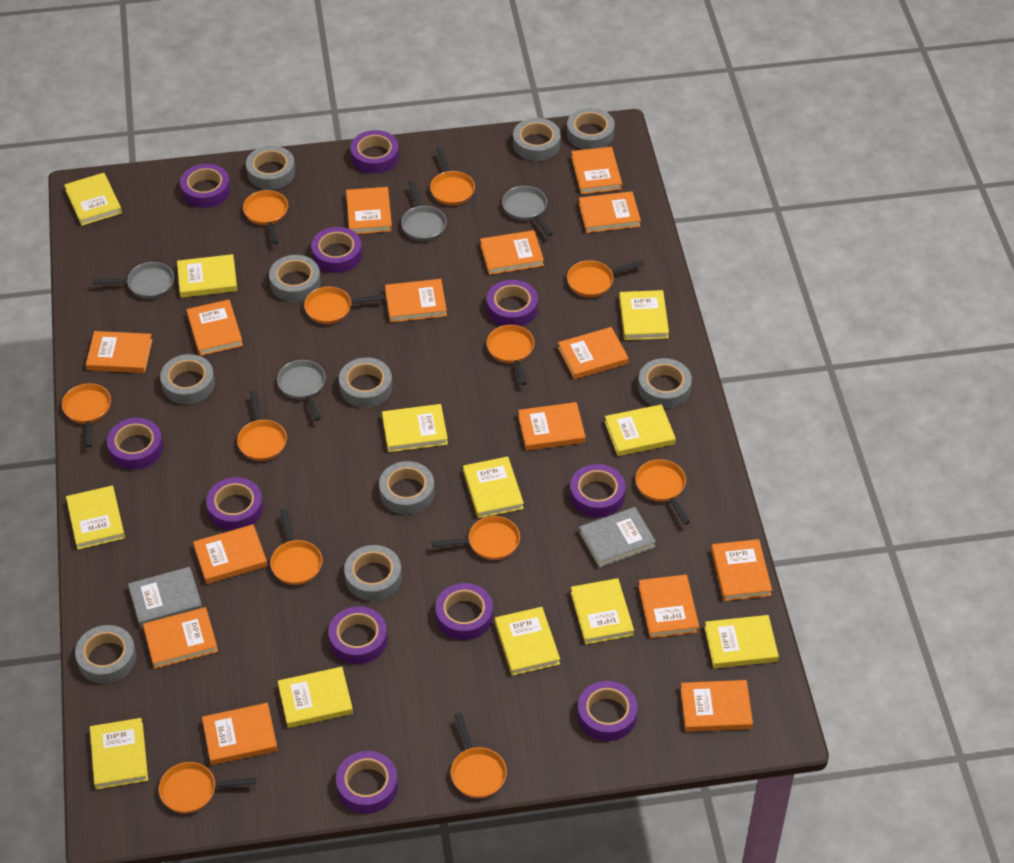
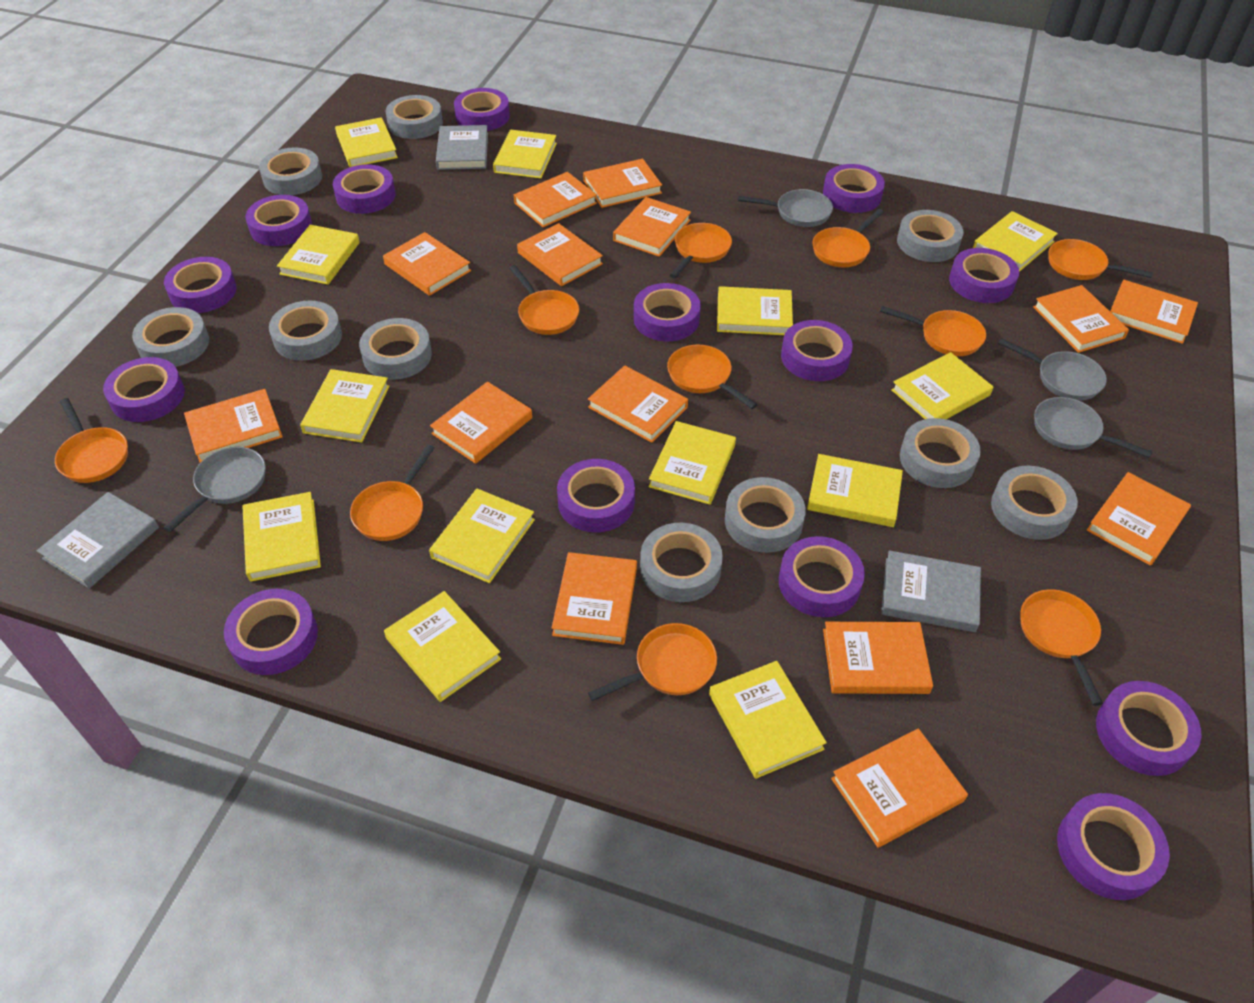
grey book: 2 -> 3
orange book: 15 -> 14
orange pan: 12 -> 10
purple tape: 11 -> 14
yellow book: 12 -> 13

